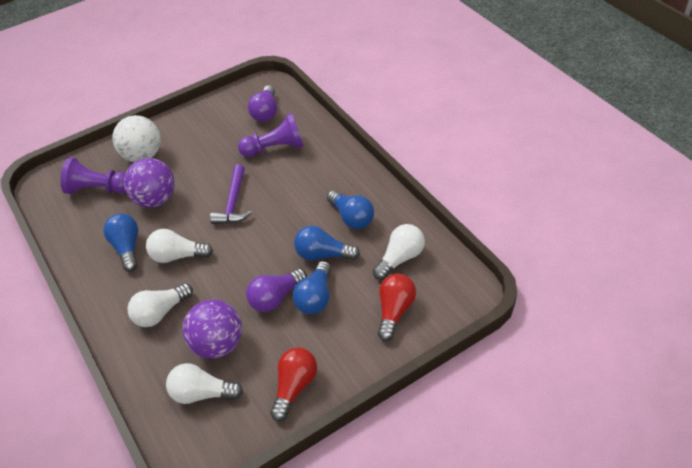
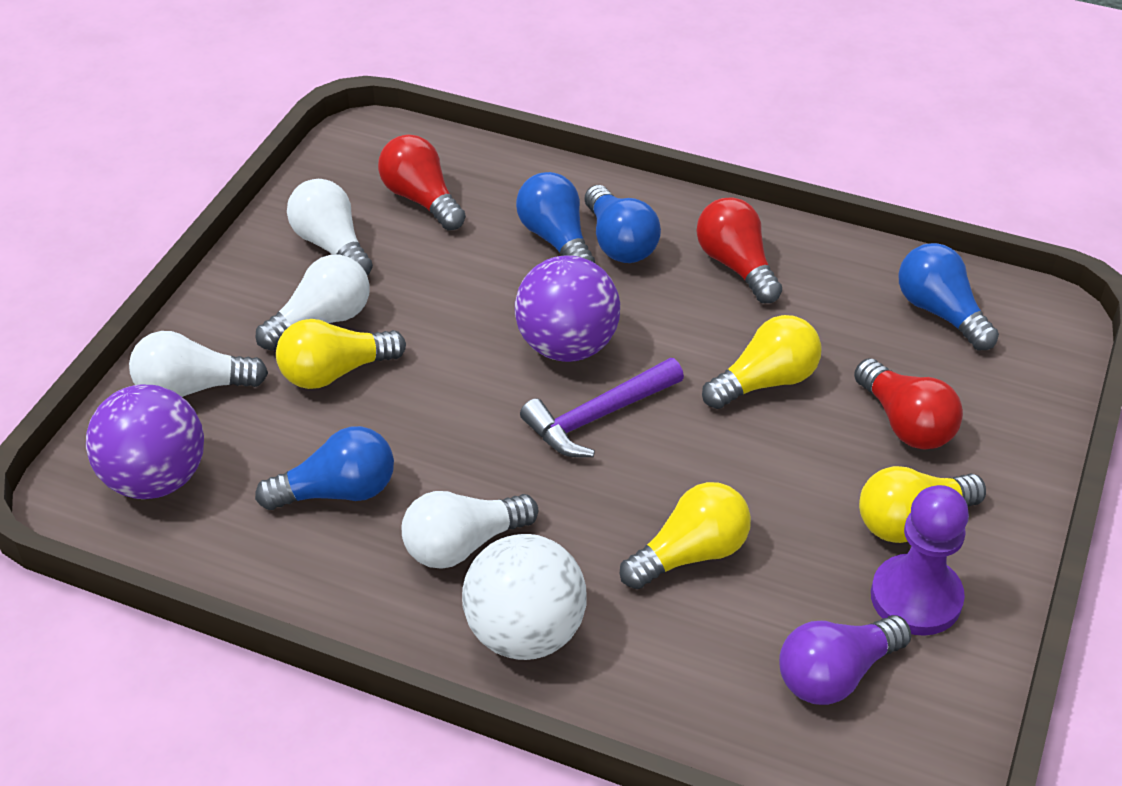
purple light bulb: 2 -> 1
purple pawn: 2 -> 1
red light bulb: 2 -> 3
yellow light bulb: 0 -> 4

